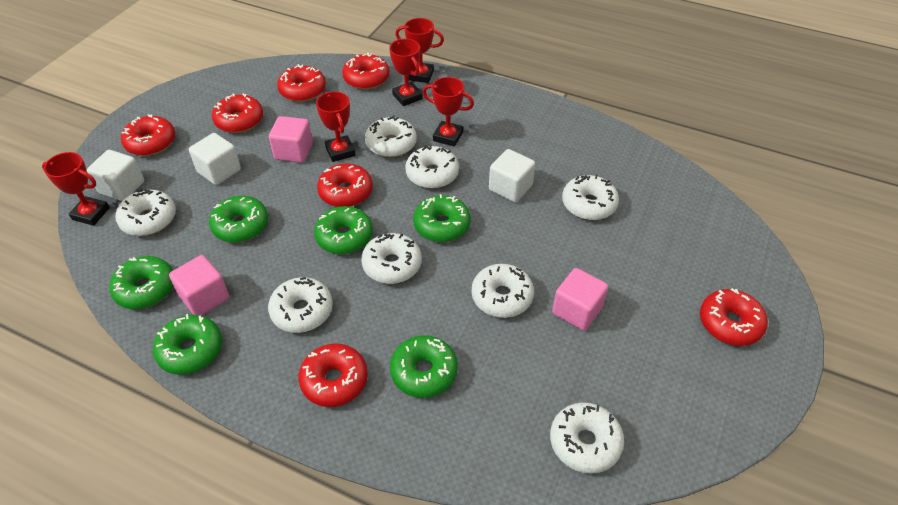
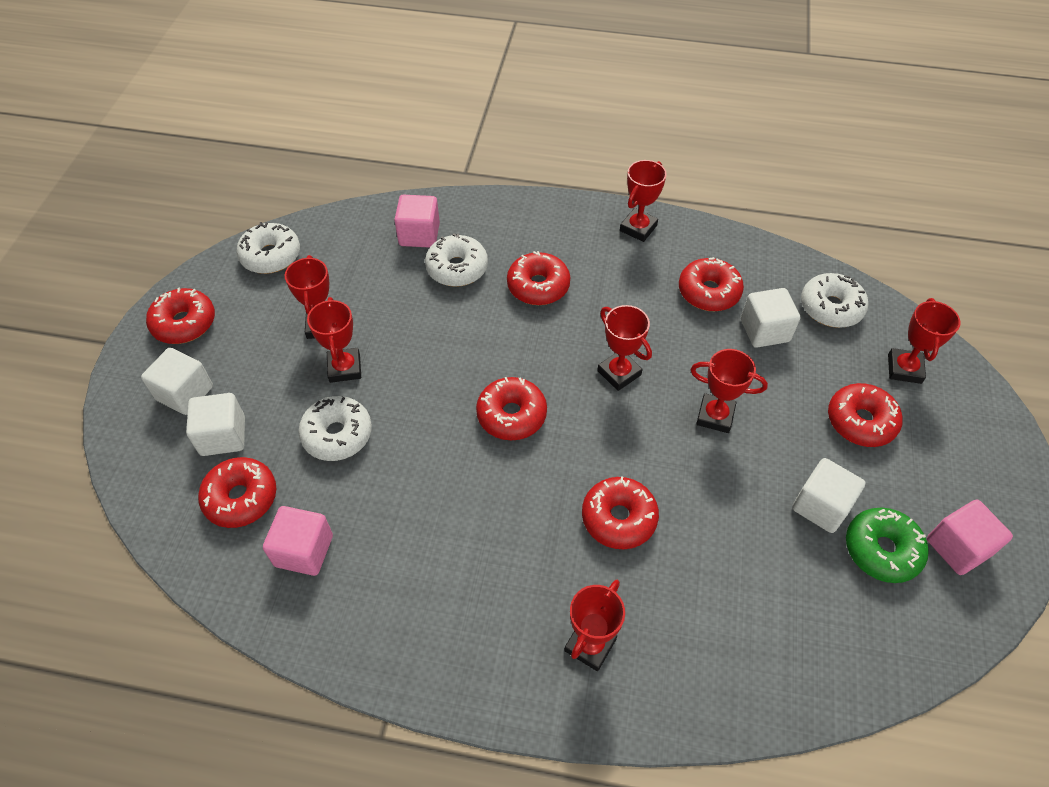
green donut: 6 -> 1
red trophy: 5 -> 7
white cube: 3 -> 4
white donut: 8 -> 4

